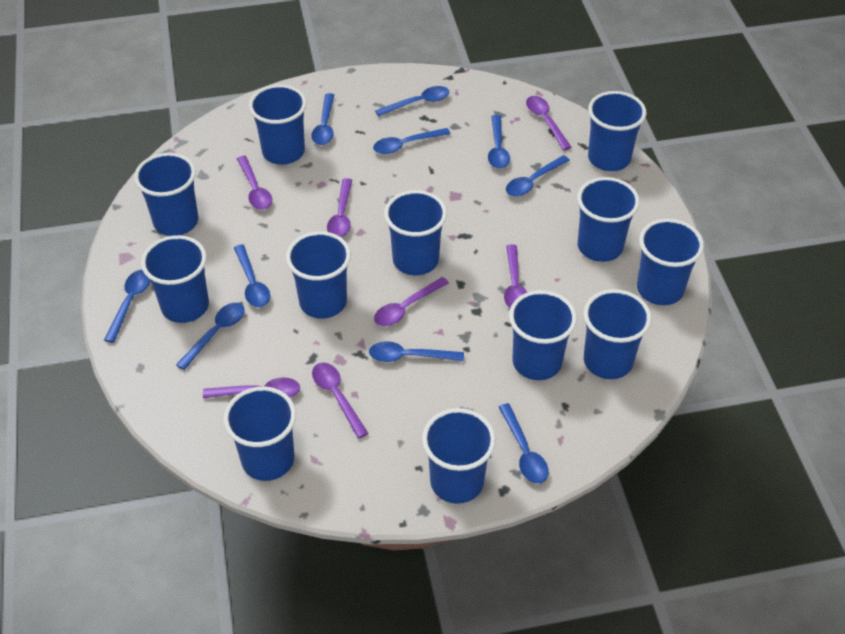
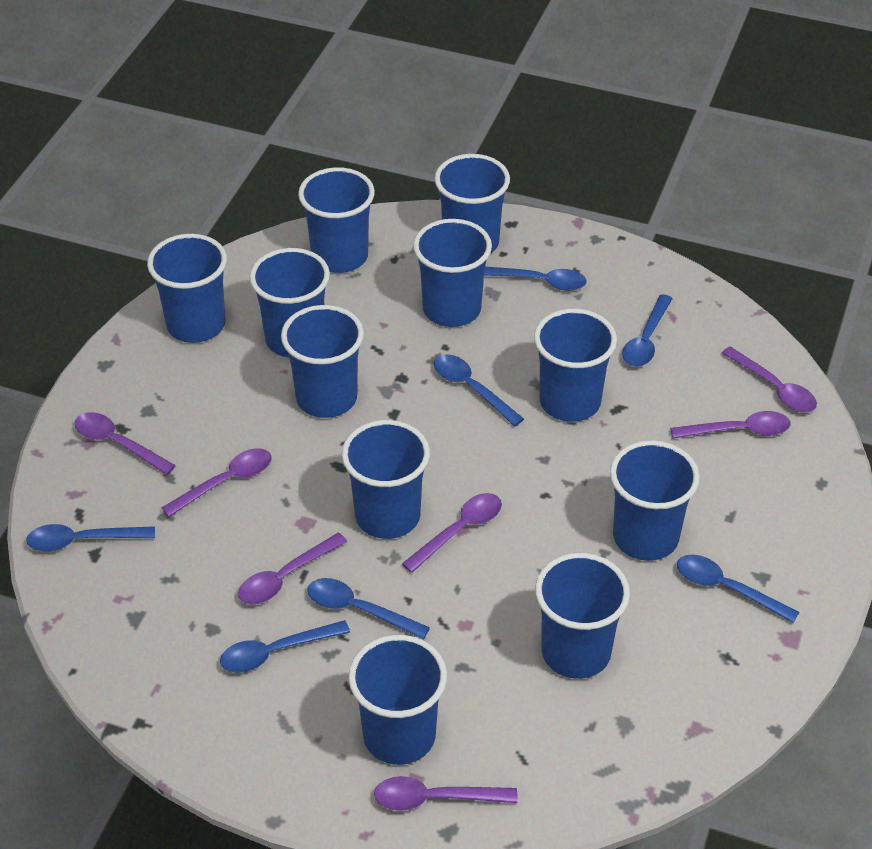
blue cup: 12 -> 11
blue spoon: 10 -> 7

